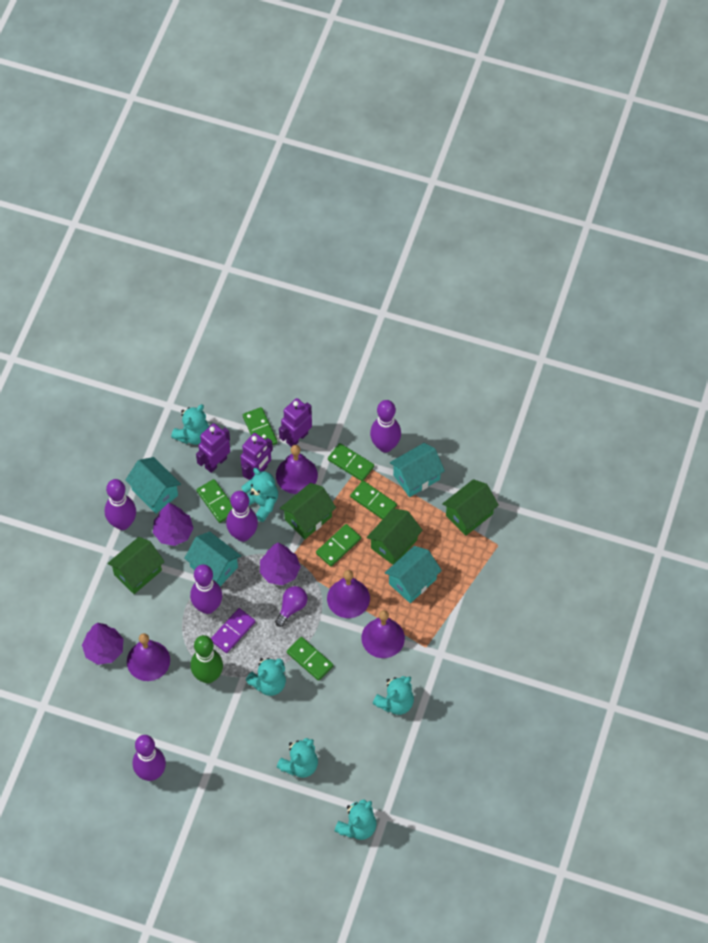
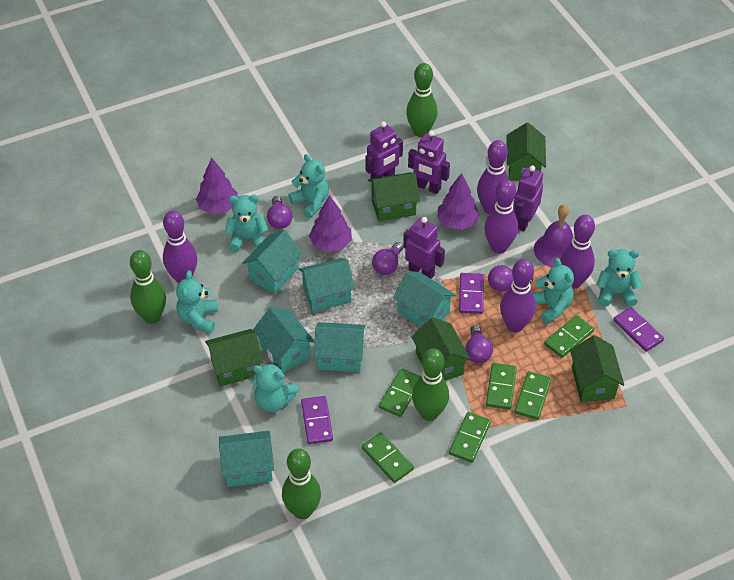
green bowling pin: 1 -> 4
green house: 4 -> 5
purple bell: 4 -> 1
purple domino: 1 -> 3
purple light bulb: 1 -> 4
purple robot: 3 -> 4
turquoise house: 4 -> 6

